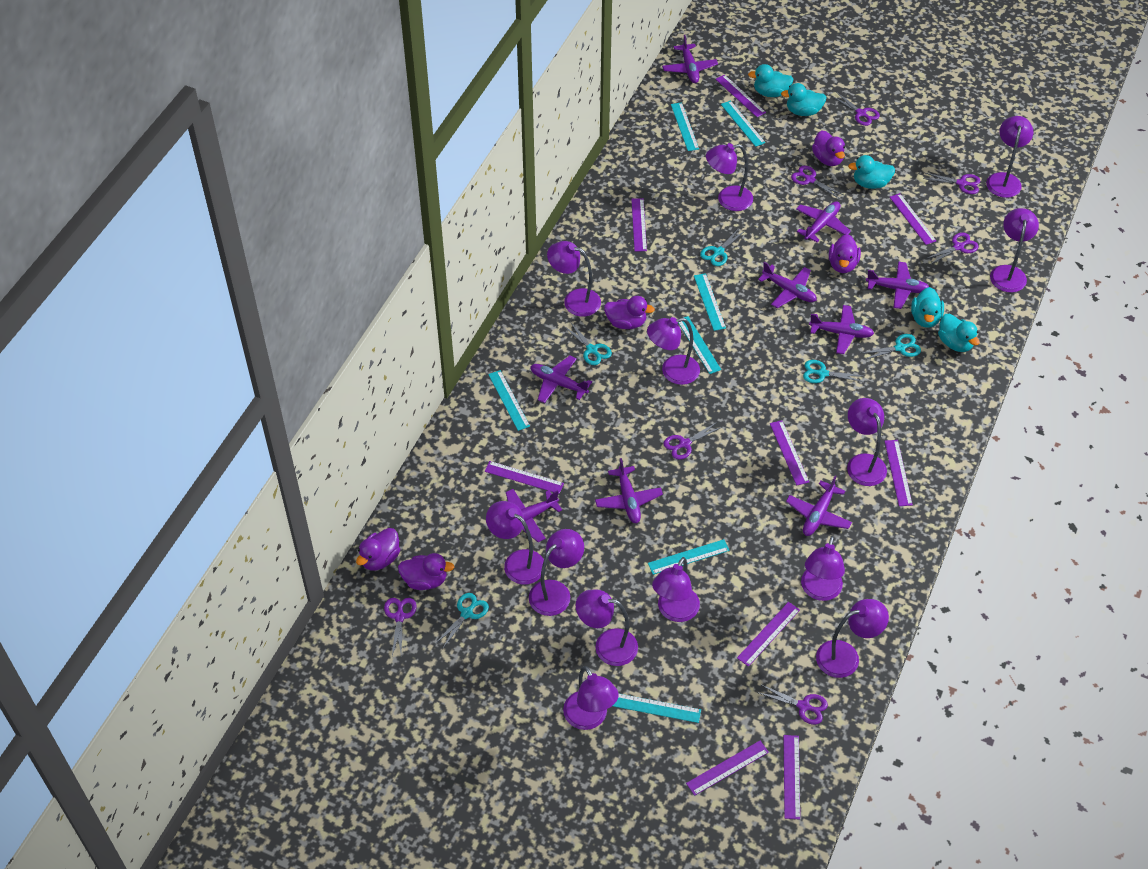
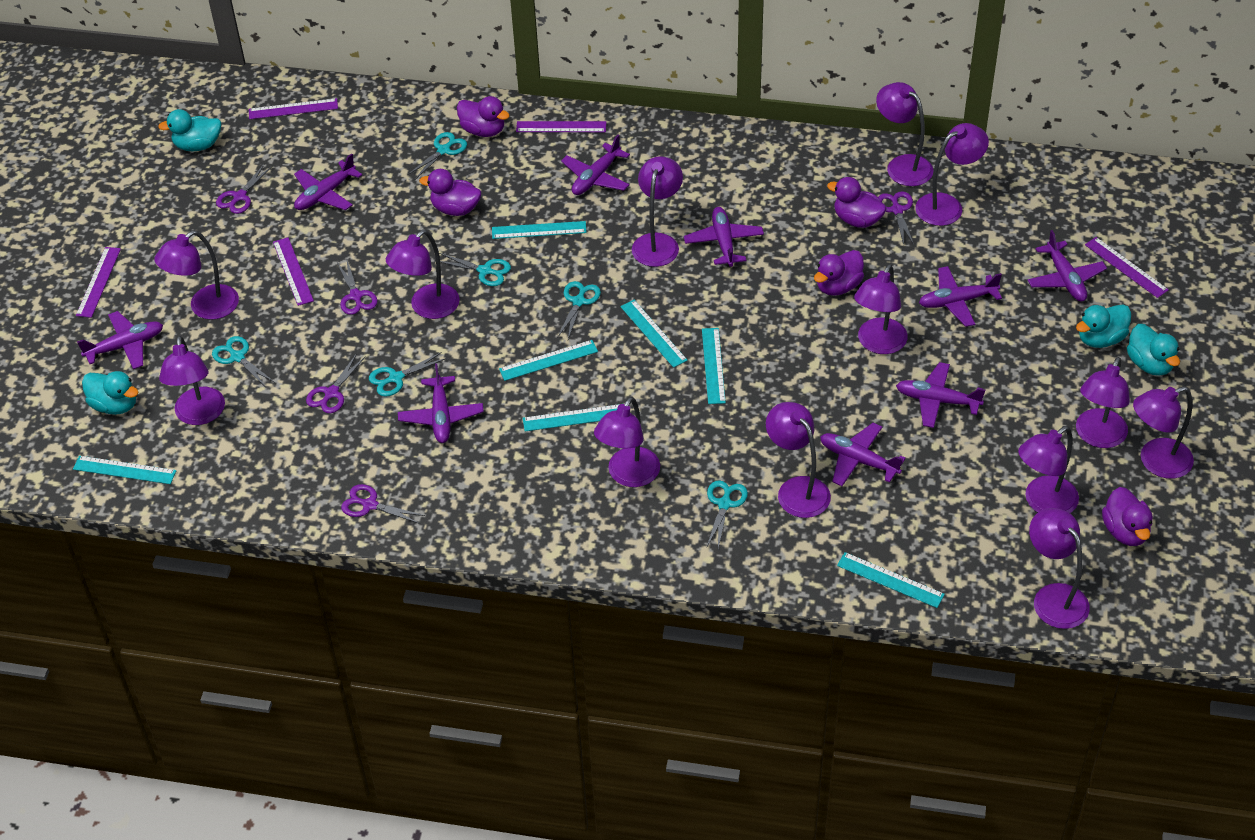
purple ruler: 9 -> 5
purple scissors: 7 -> 5
turquoise duck: 5 -> 4
turquoise scissors: 5 -> 6

